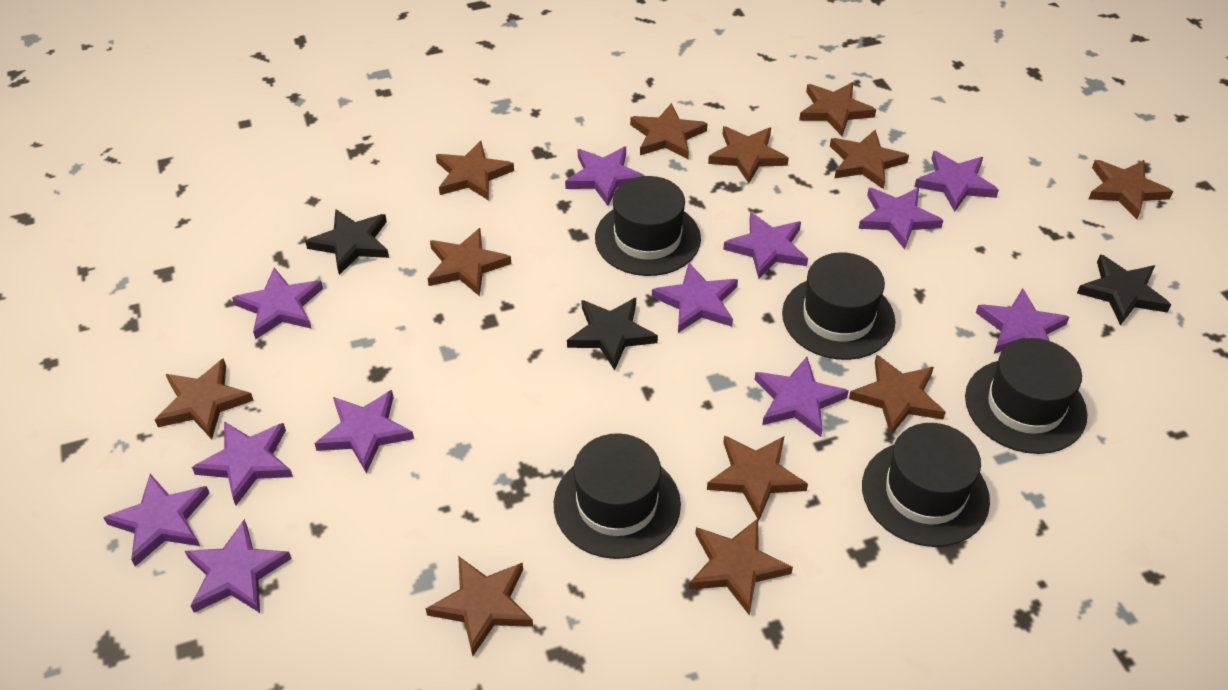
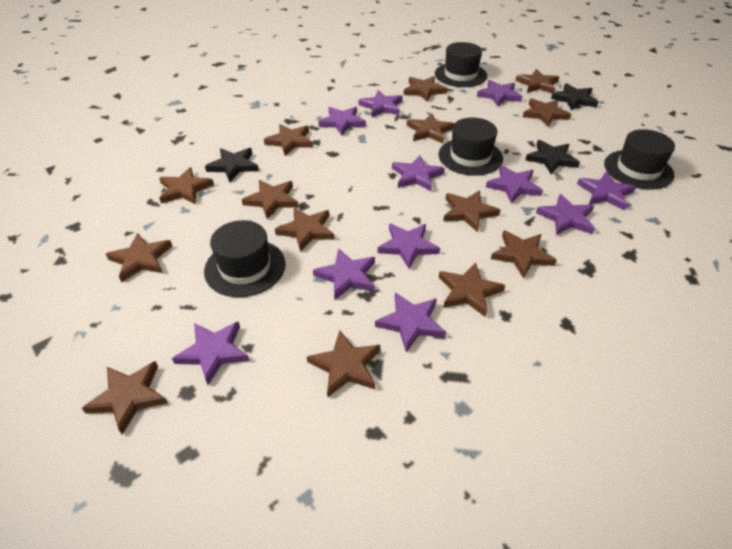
black hat: 5 -> 4
brown star: 12 -> 14
purple star: 12 -> 11

